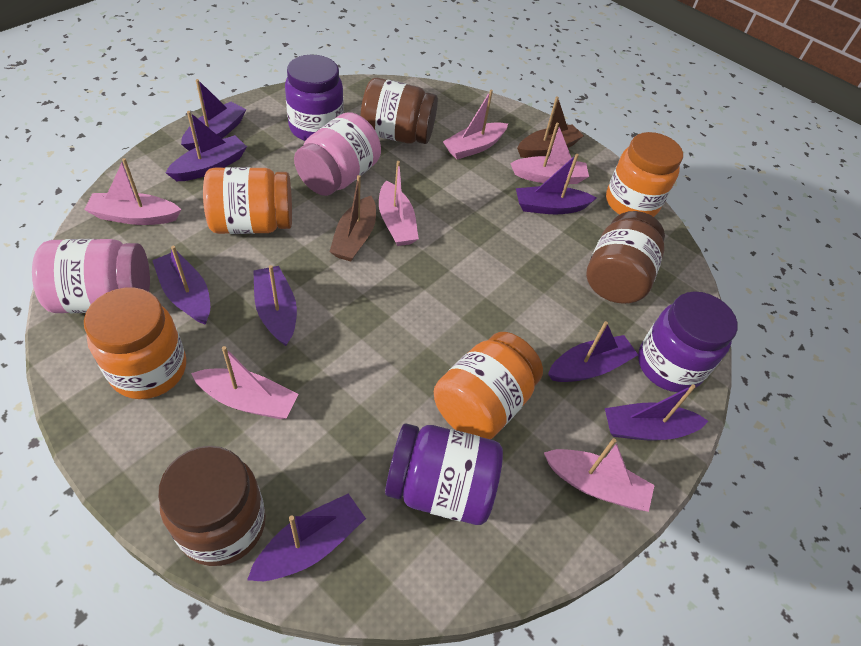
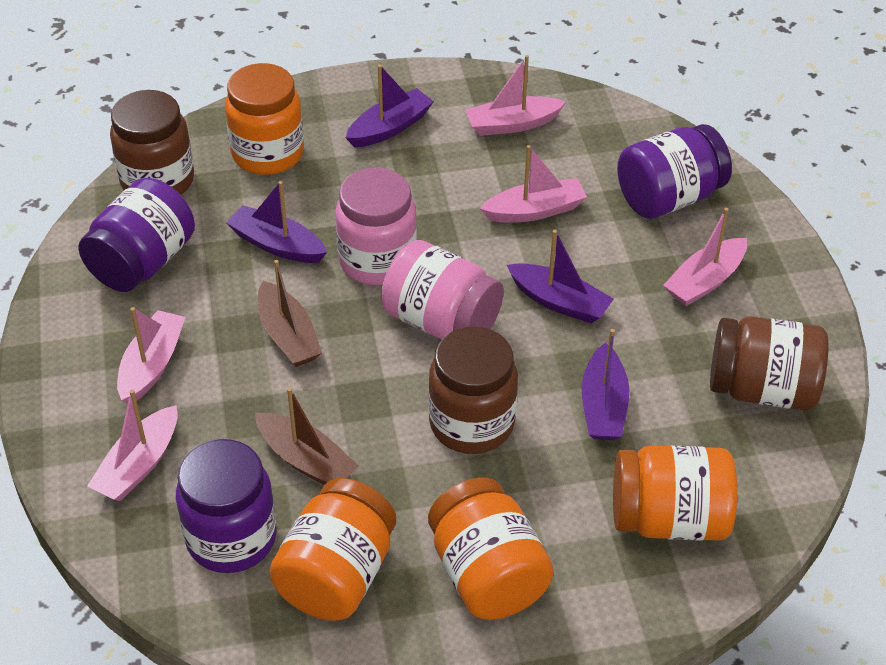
pink boat: 6 -> 5
purple boat: 8 -> 4

